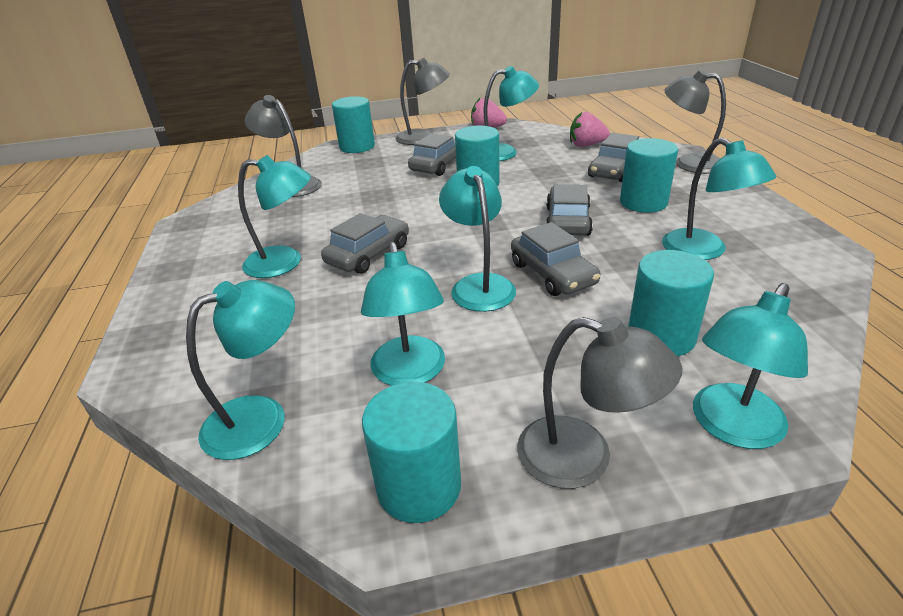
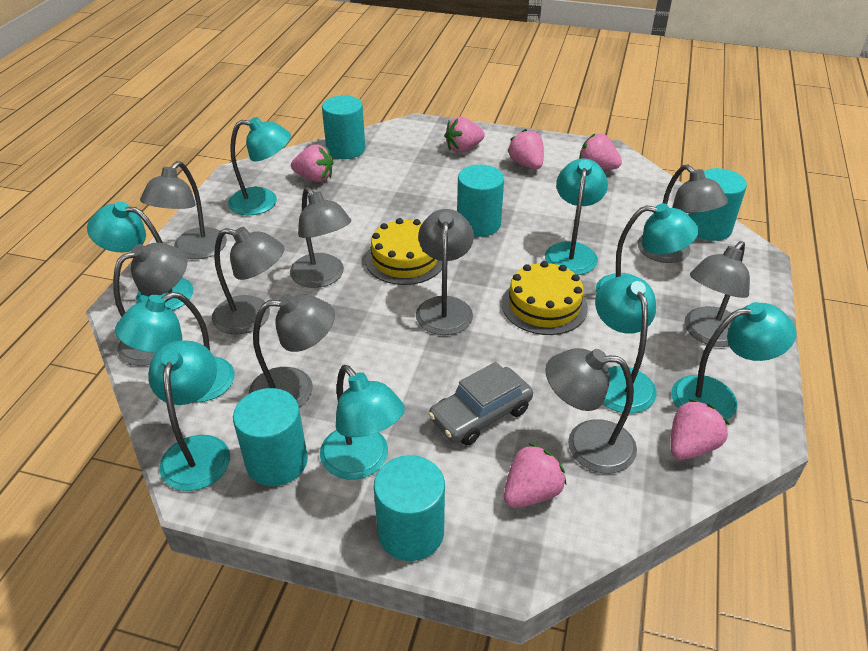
grey car: 5 -> 1
grey lamp: 4 -> 9
pink strawberry: 2 -> 6
turquoise lamp: 7 -> 9
yellow cake: 0 -> 2

